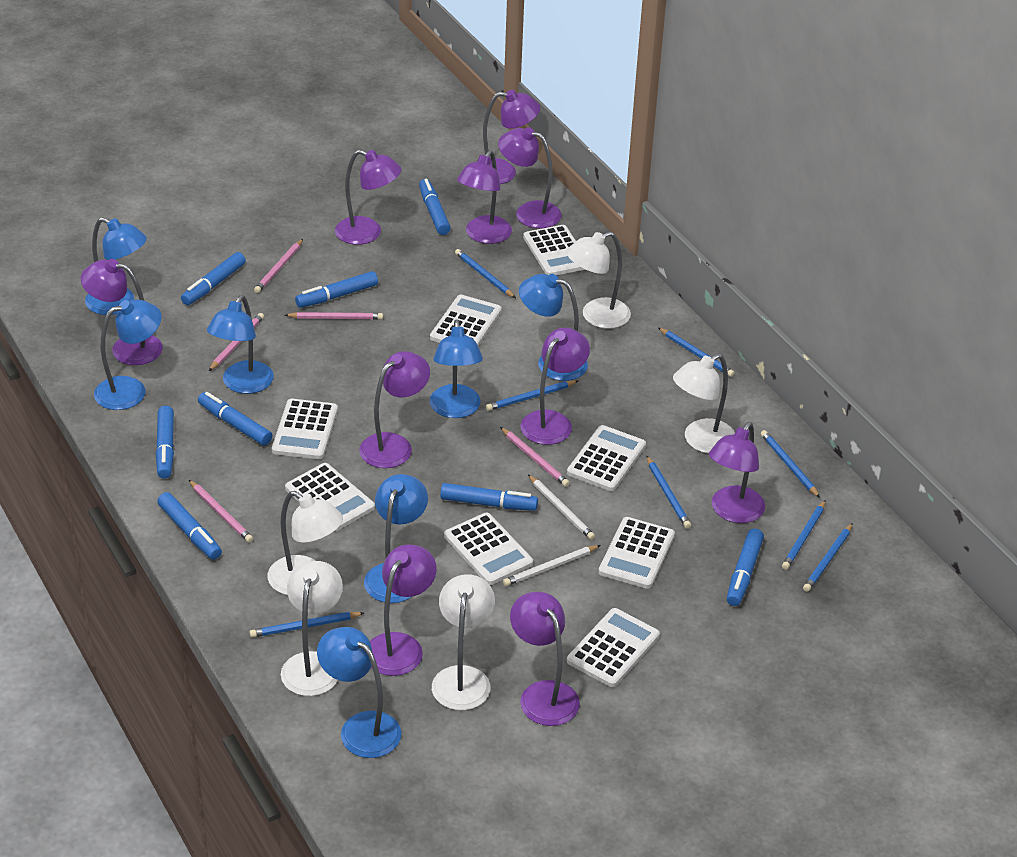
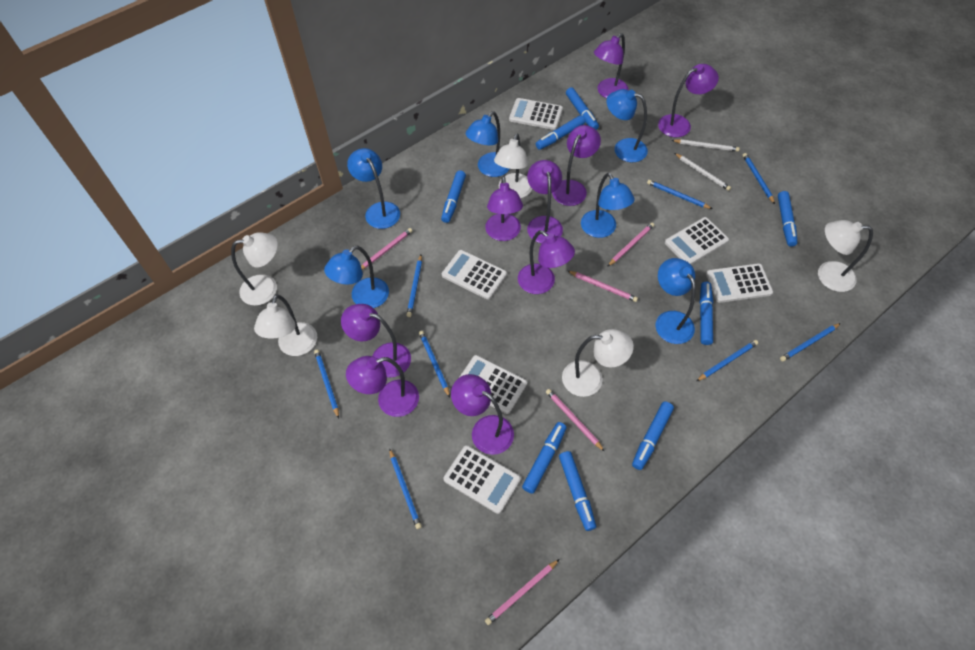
blue lamp: 7 -> 6
purple lamp: 10 -> 9
white calculator: 8 -> 6

